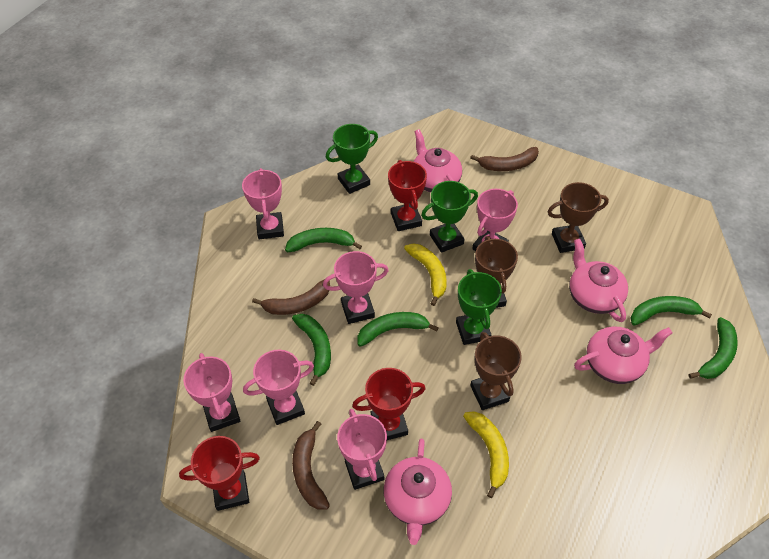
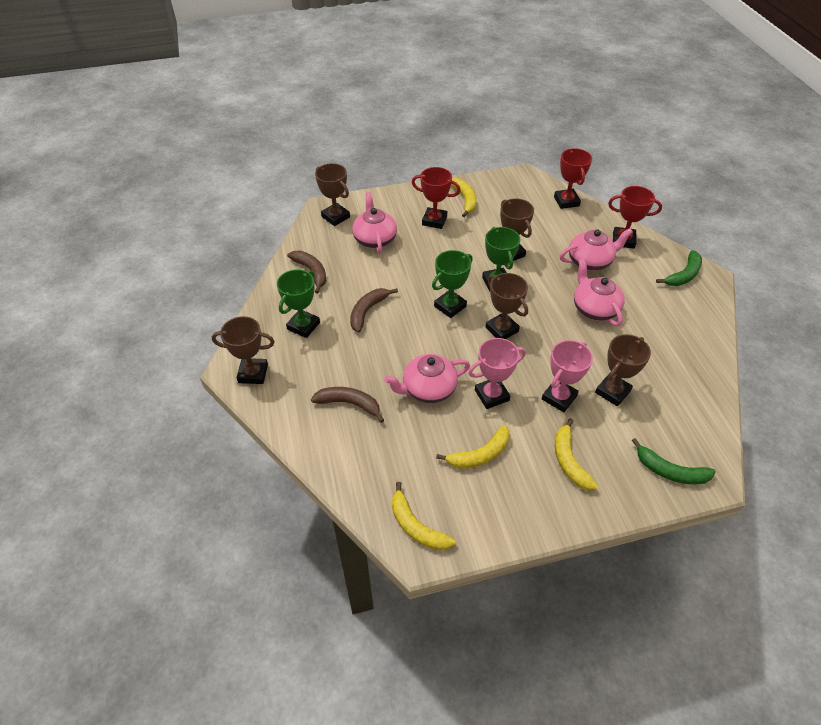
brown trophy: 3 -> 5
green banana: 5 -> 2
pink trophy: 6 -> 2
yellow banana: 2 -> 4

